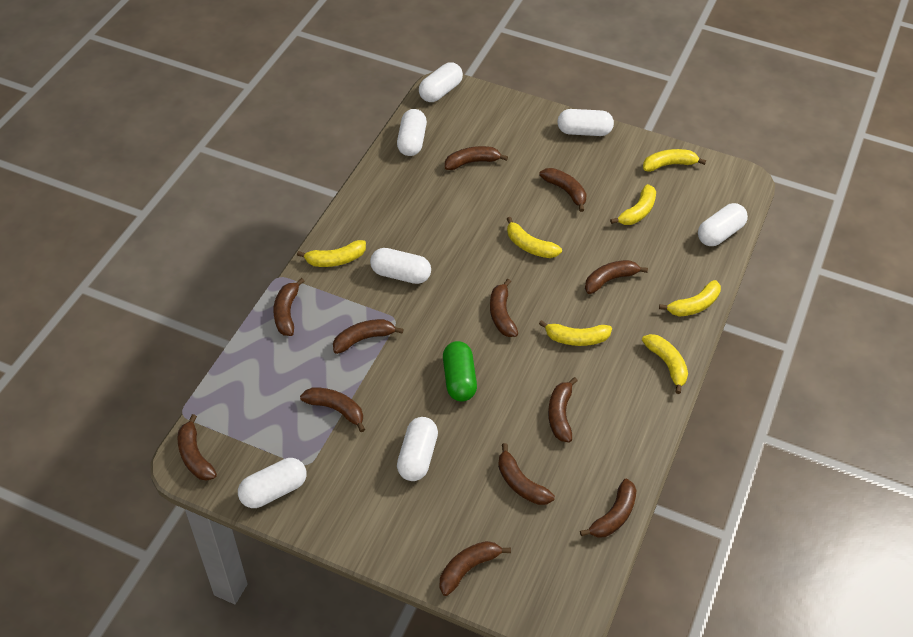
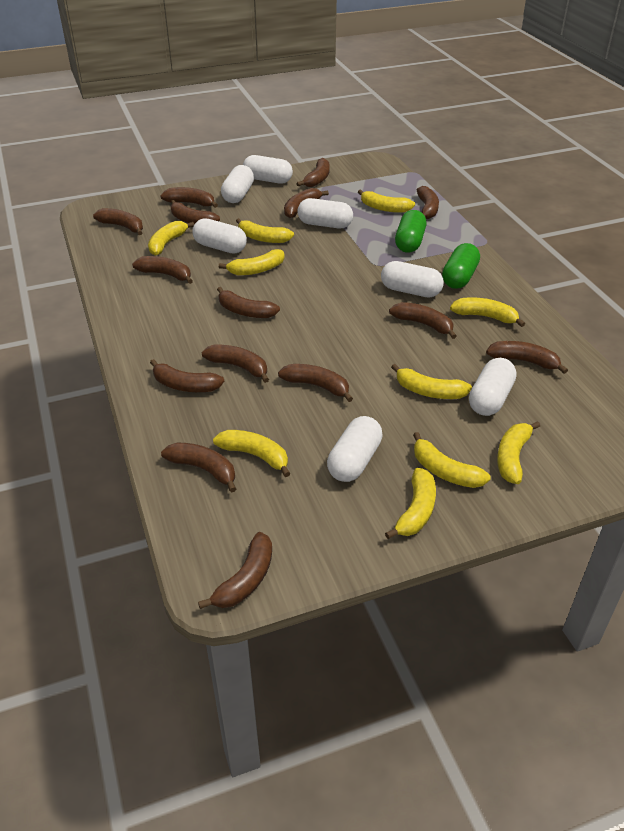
brown banana: 12 -> 15
green capsule: 1 -> 2
yellow banana: 7 -> 10

